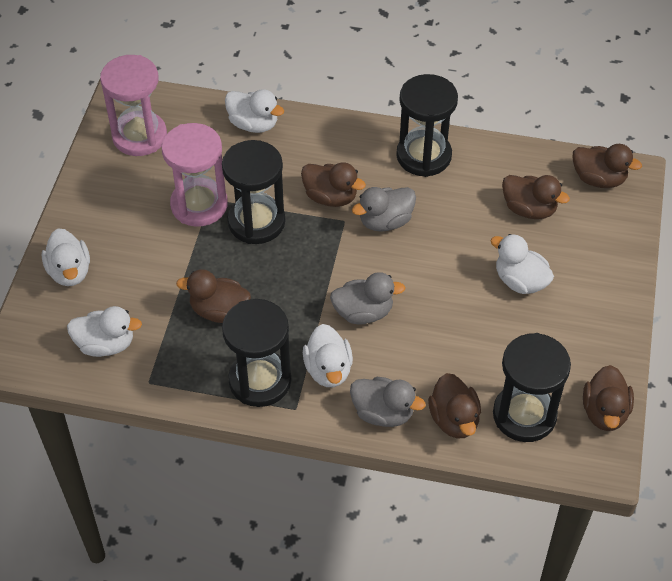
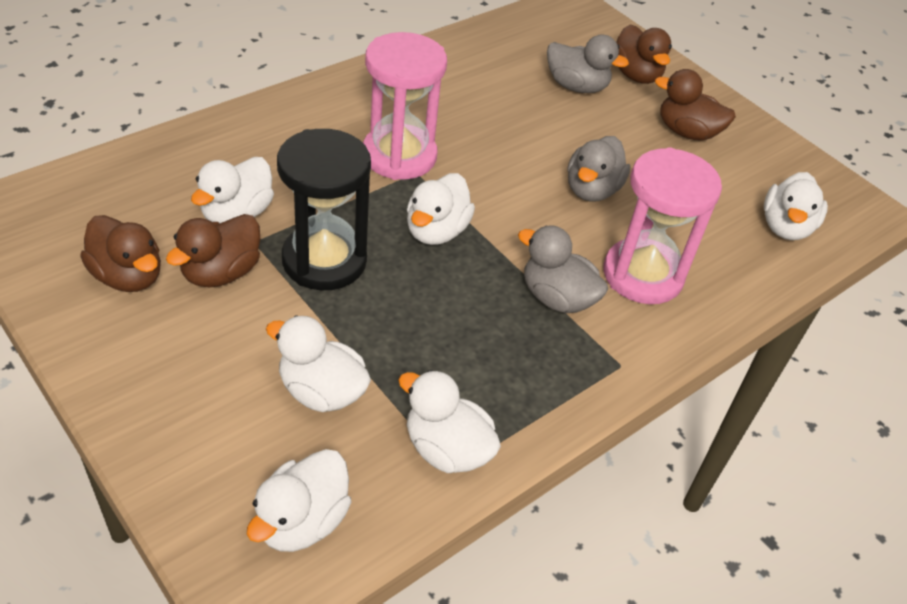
black hourglass: 4 -> 1
brown duck: 6 -> 4
white duck: 5 -> 6

